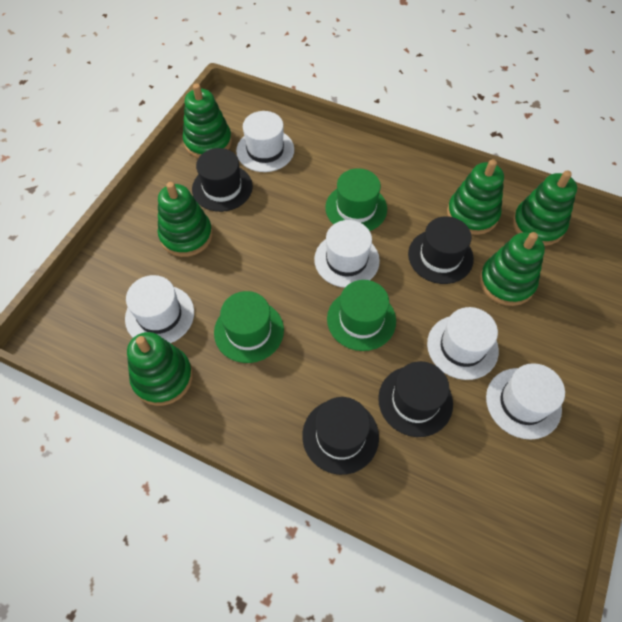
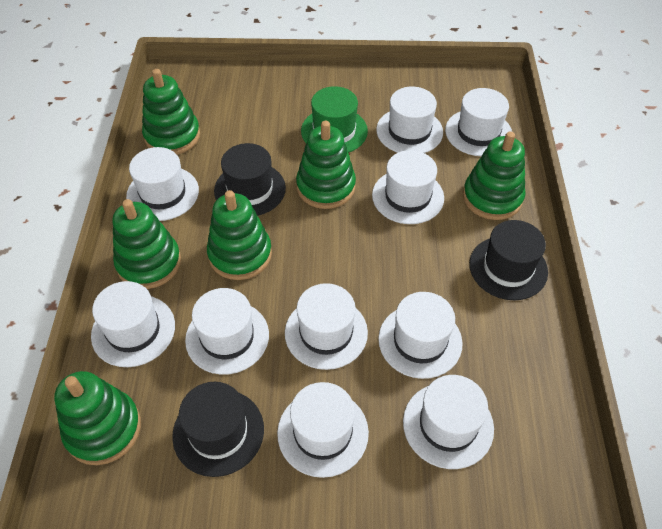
black hat: 4 -> 3
green hat: 3 -> 1
white hat: 5 -> 10

